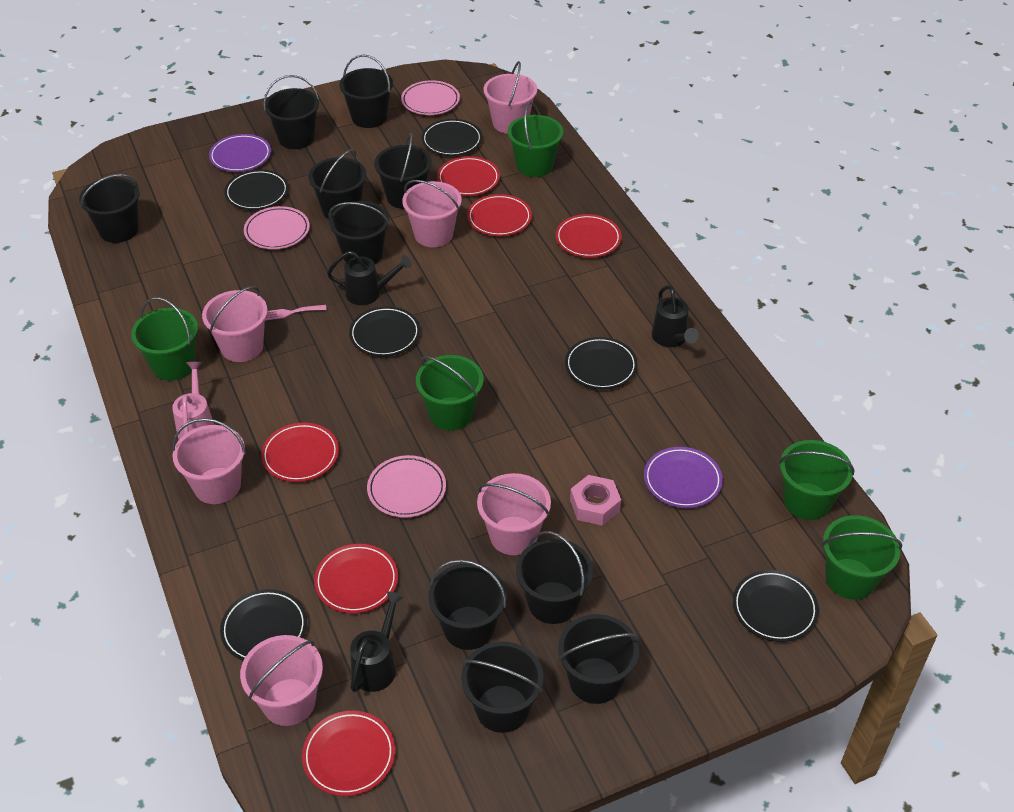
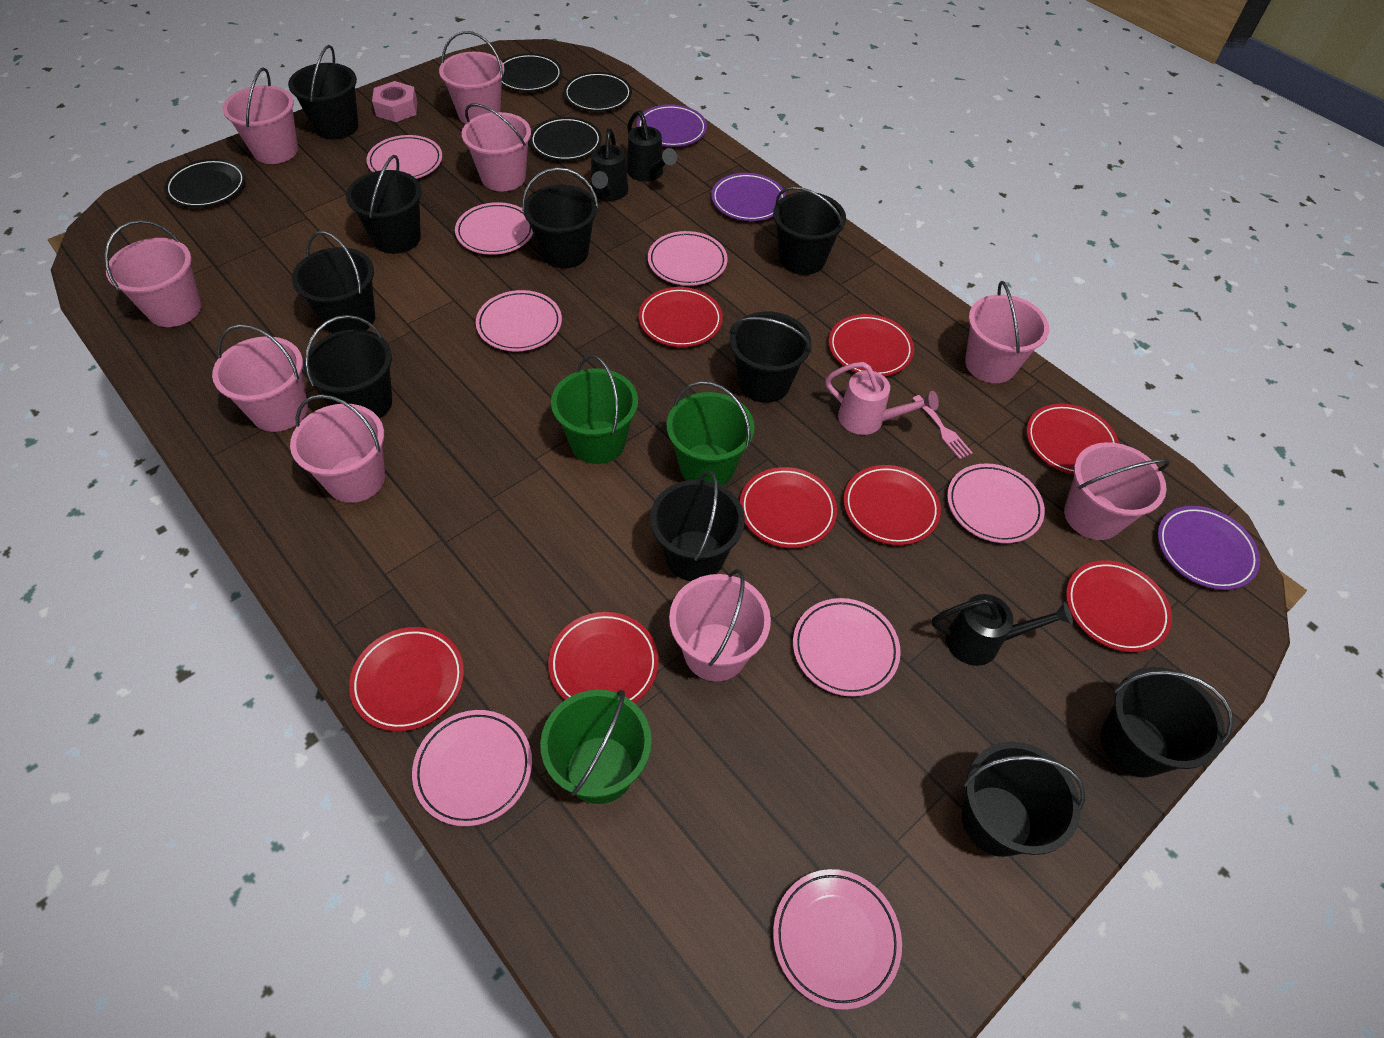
black plate: 6 -> 4
green bucket: 5 -> 3
pink bucket: 6 -> 9
pink plate: 3 -> 8
purple plate: 2 -> 3
red plate: 6 -> 8

